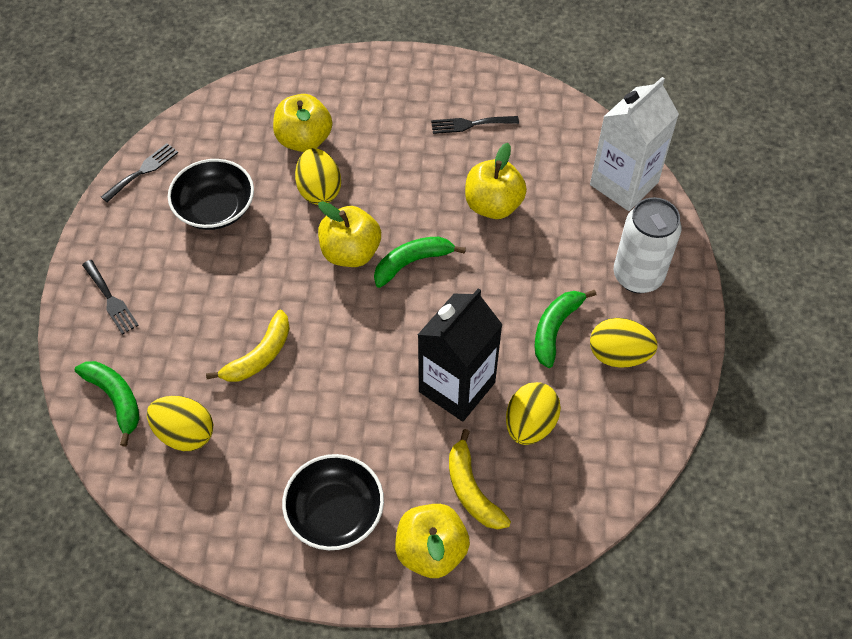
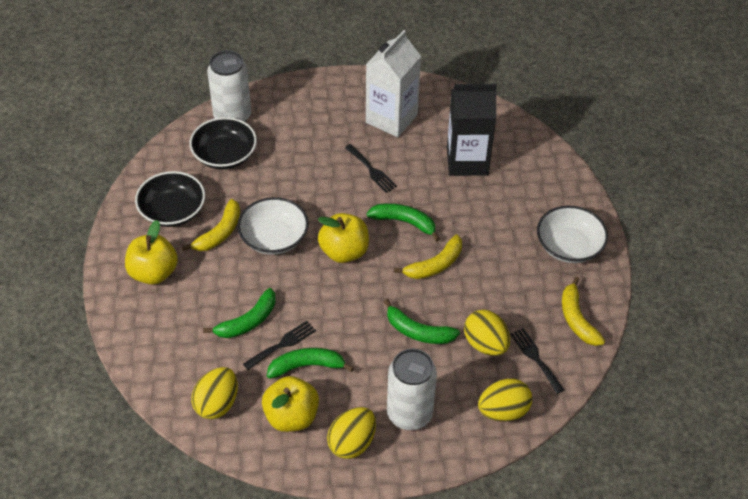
green banana: 3 -> 4
white bowl: 0 -> 2
white can: 1 -> 2
yellow apple: 4 -> 3
yellow banana: 2 -> 3

